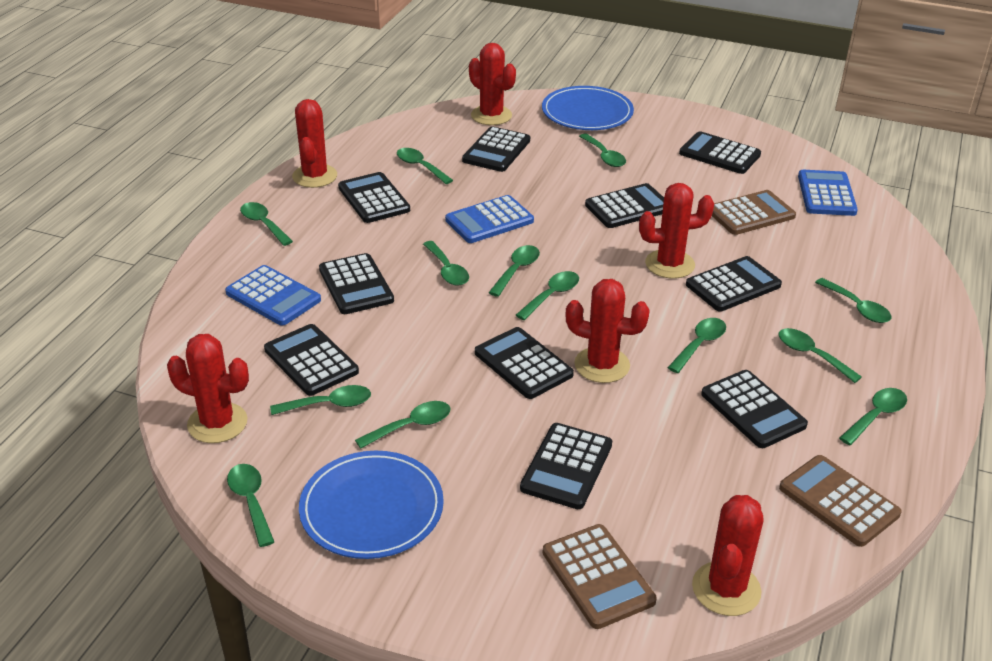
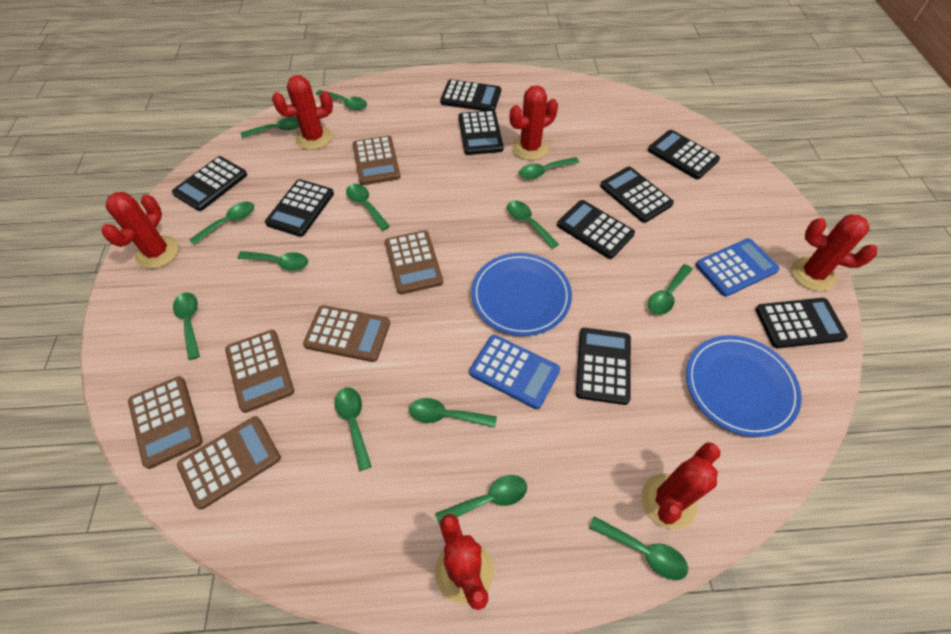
black calculator: 10 -> 9
blue calculator: 3 -> 2
brown calculator: 3 -> 6

